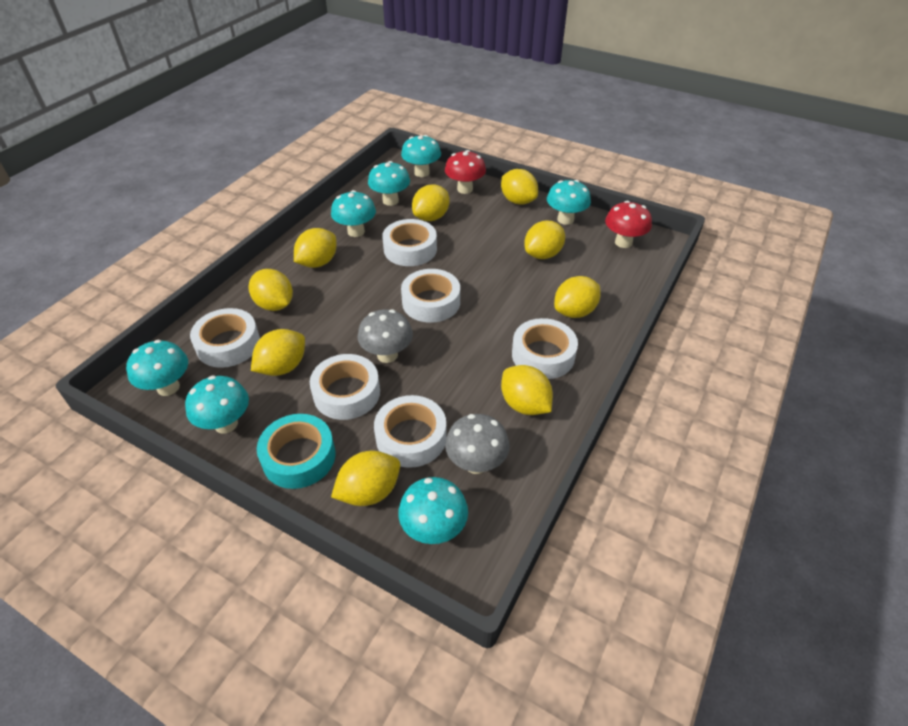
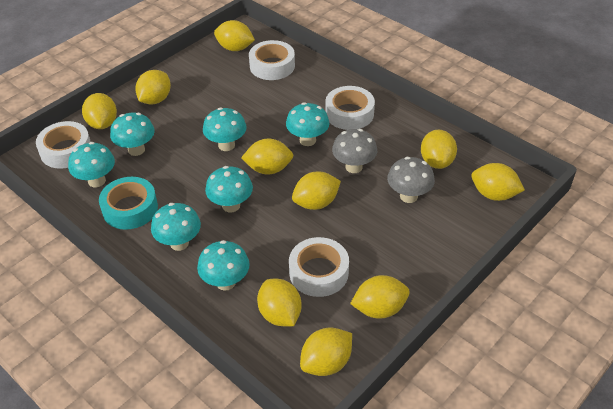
red mushroom: 2 -> 0
white tape: 6 -> 4
yellow lemon: 9 -> 10

